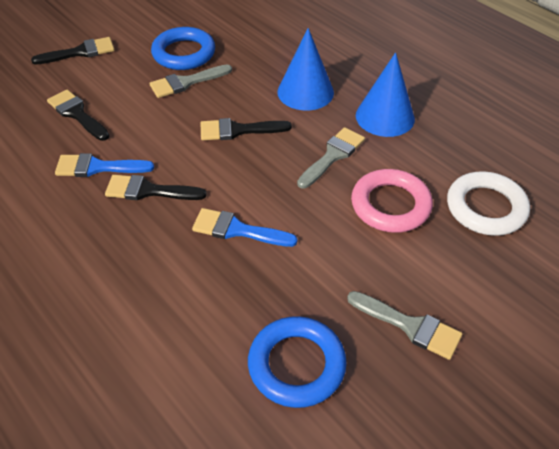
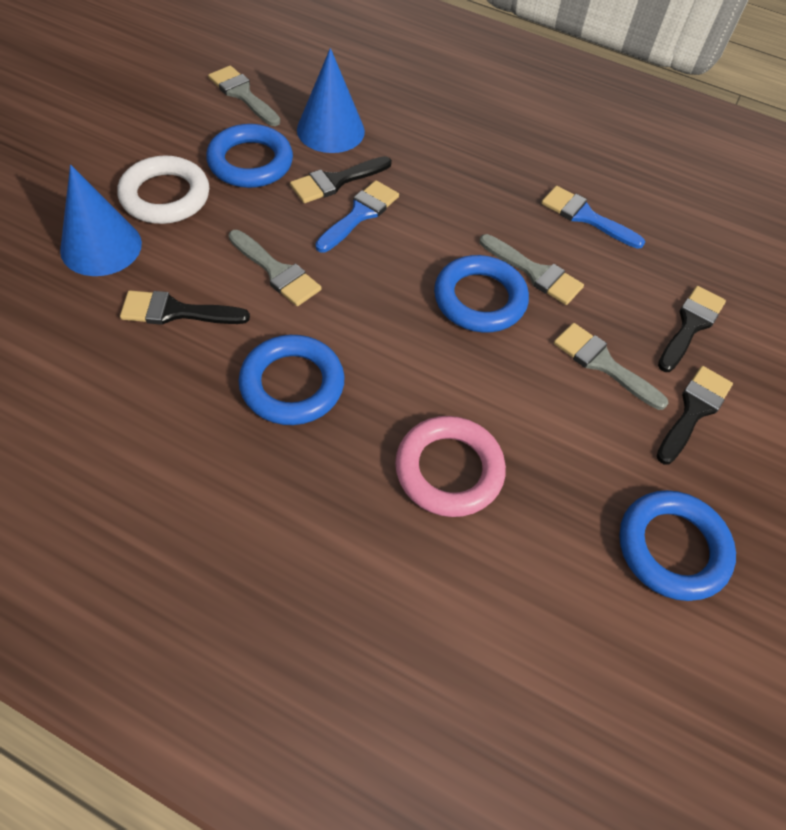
blue ring: 2 -> 4
grey brush: 3 -> 4

